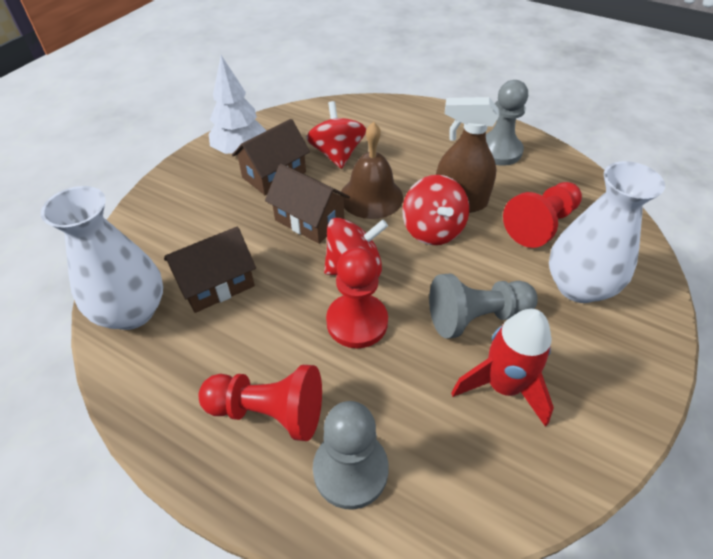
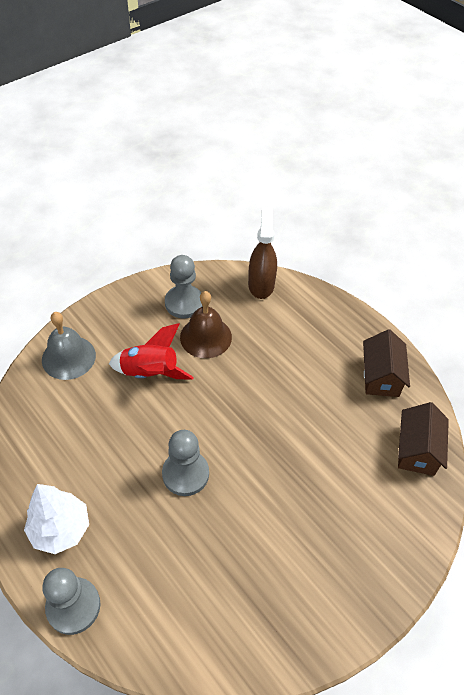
brown house: 3 -> 2
grey bell: 0 -> 1
red pawn: 3 -> 0
red spinning top: 3 -> 0
white vase: 2 -> 0

